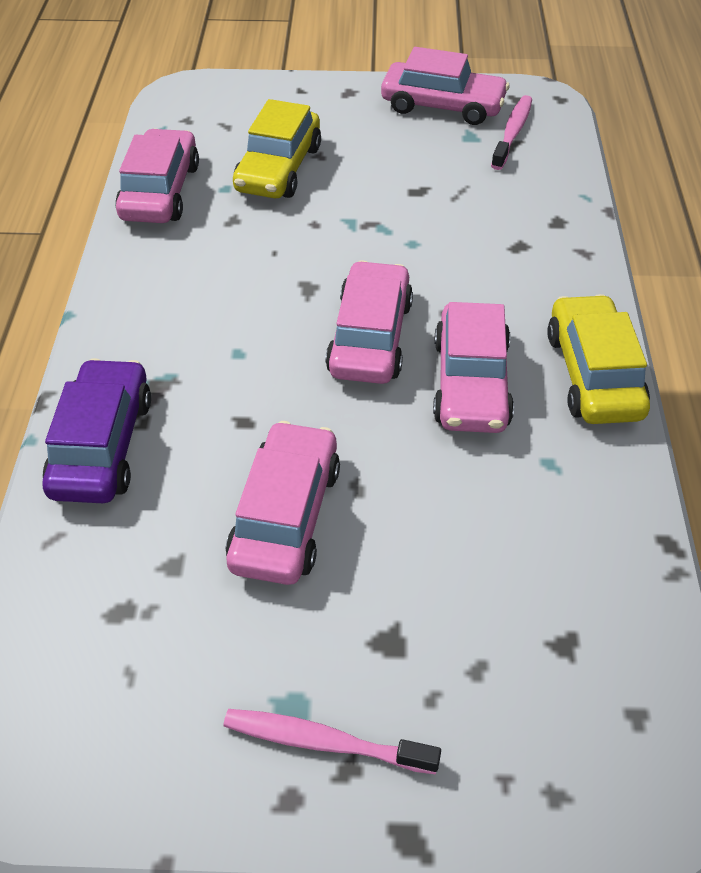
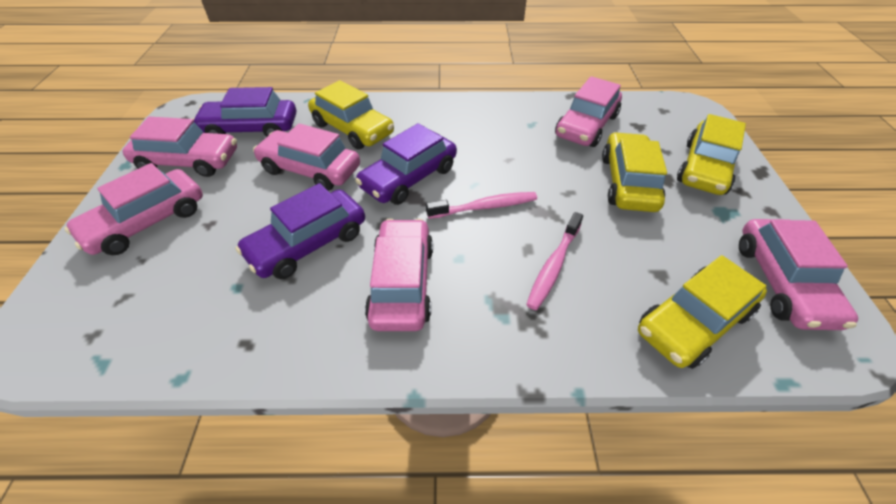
pink car: 5 -> 6
purple car: 1 -> 3
yellow car: 2 -> 4

